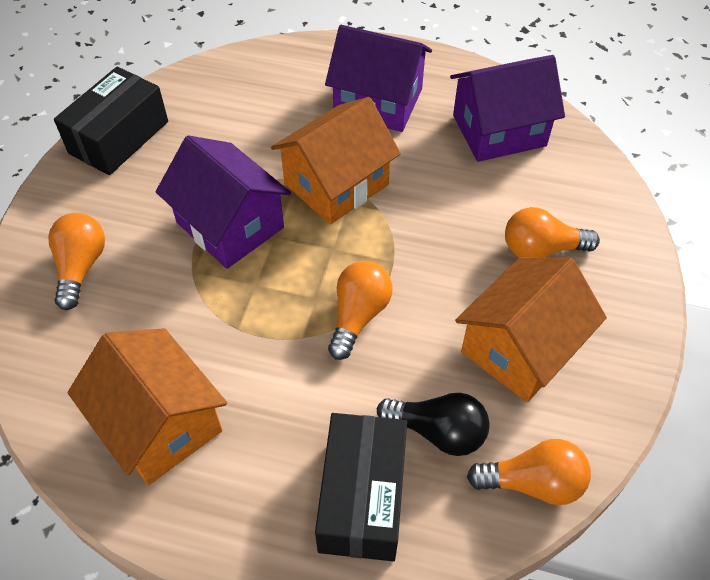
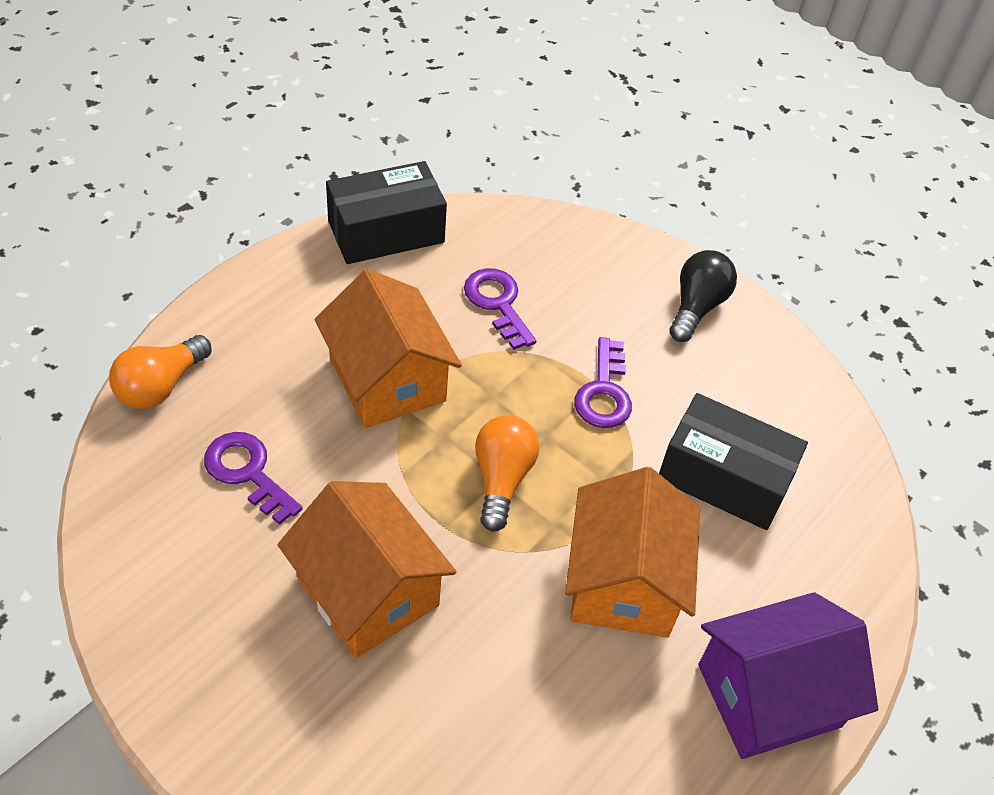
orange light bulb: 4 -> 2
purple house: 3 -> 1
purple key: 0 -> 3

